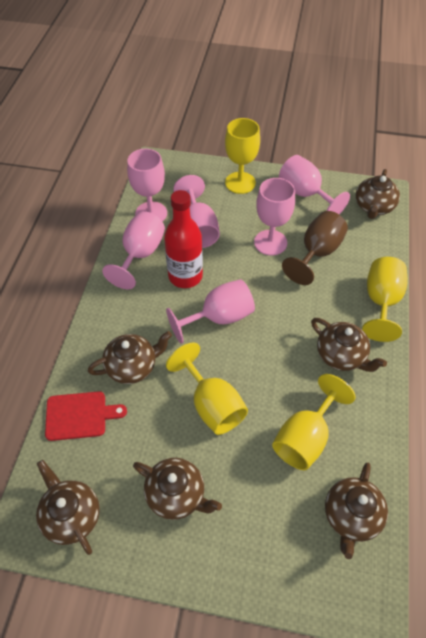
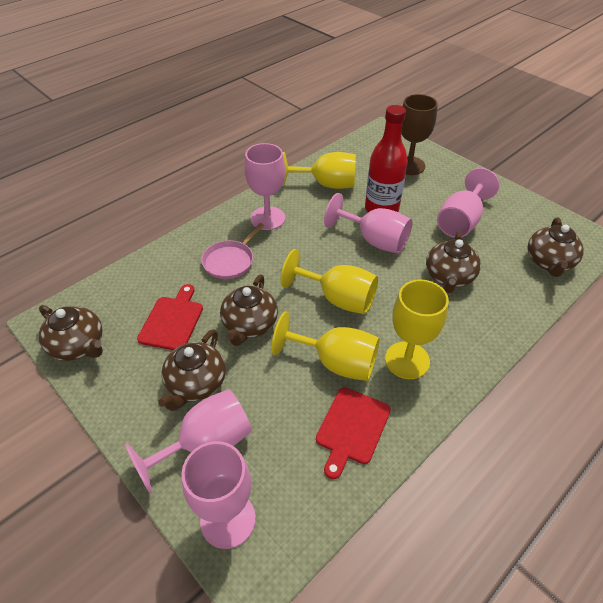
brown teapot: 6 -> 5
pink goblet: 6 -> 5
pink pan: 0 -> 1
red cutting board: 1 -> 2

